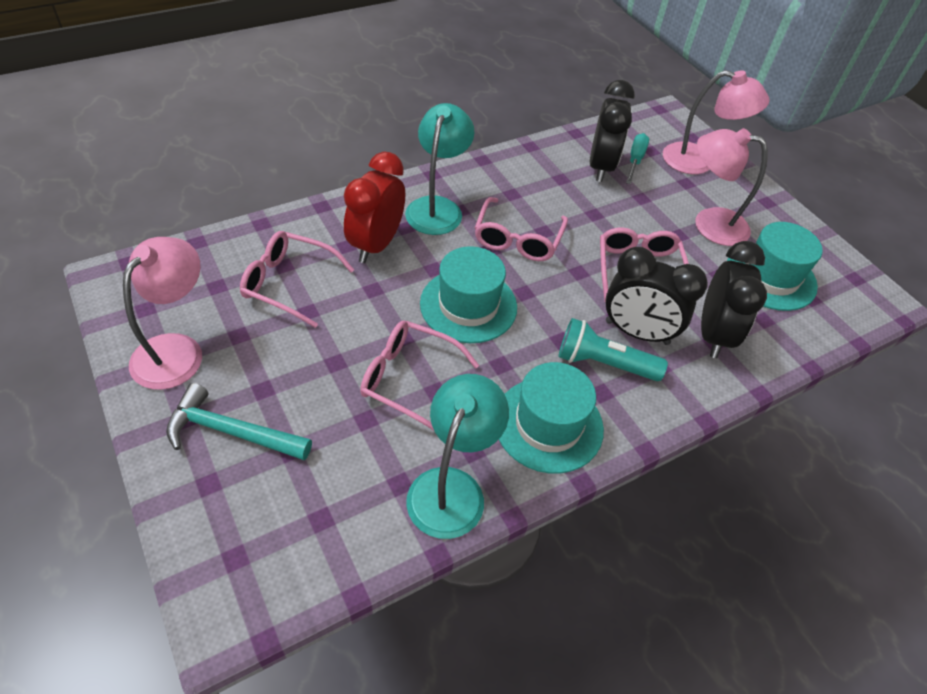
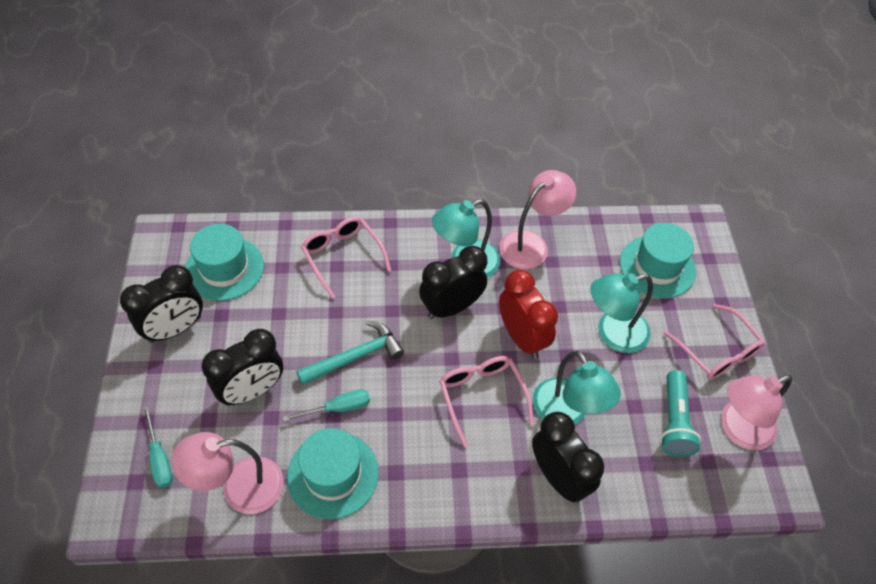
black clock: 3 -> 4
pink glasses: 4 -> 3
turquoise lamp: 2 -> 3
turquoise screwdriver: 1 -> 2

